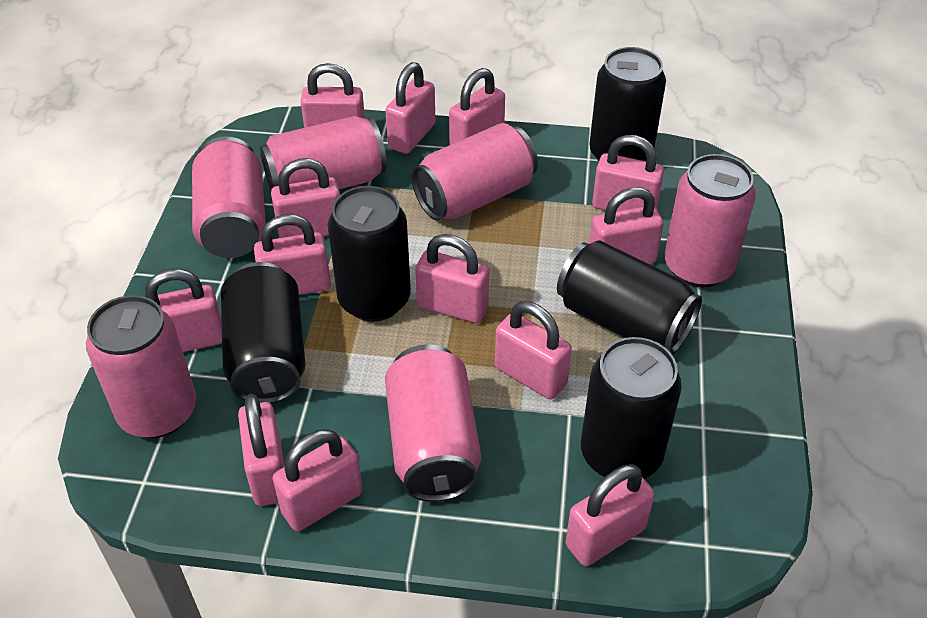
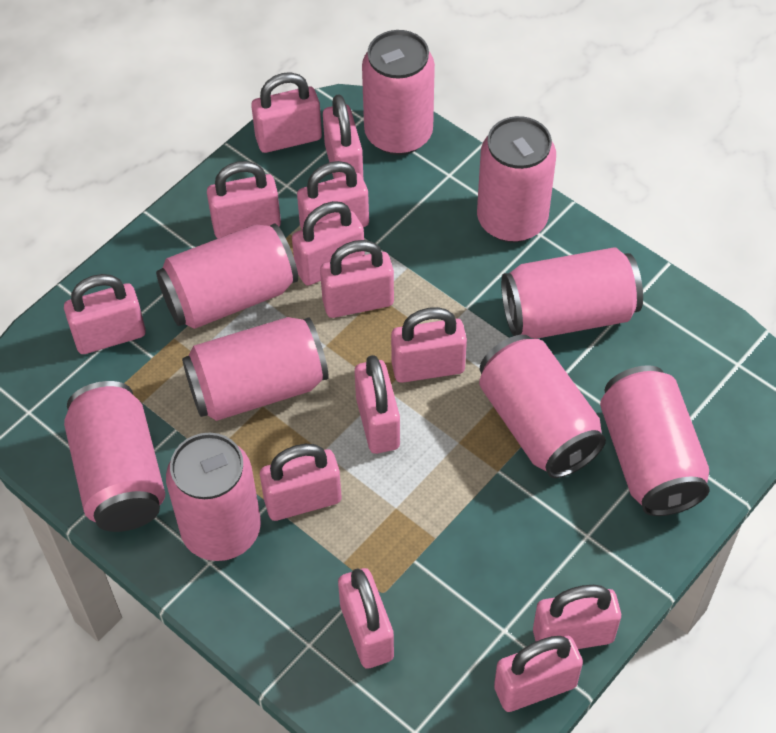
black can: 5 -> 0
pink can: 6 -> 9

